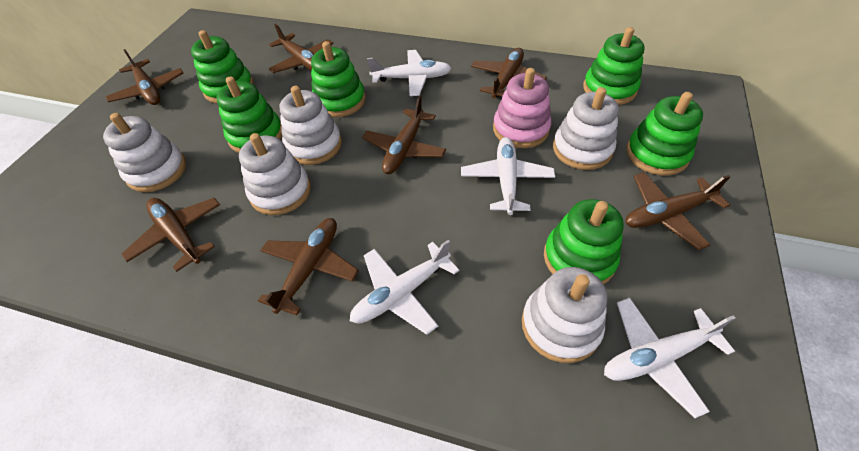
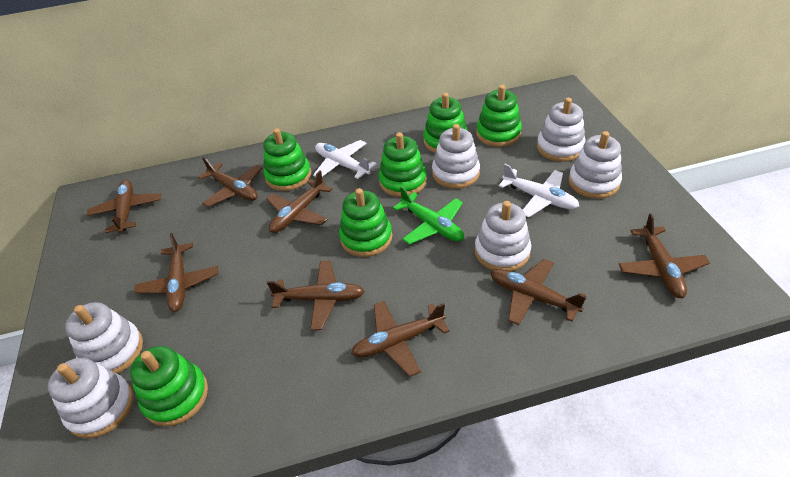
brown plane: 7 -> 8
green plane: 0 -> 1
pink stacking toy: 1 -> 0
white plane: 4 -> 2
white stacking toy: 5 -> 6

